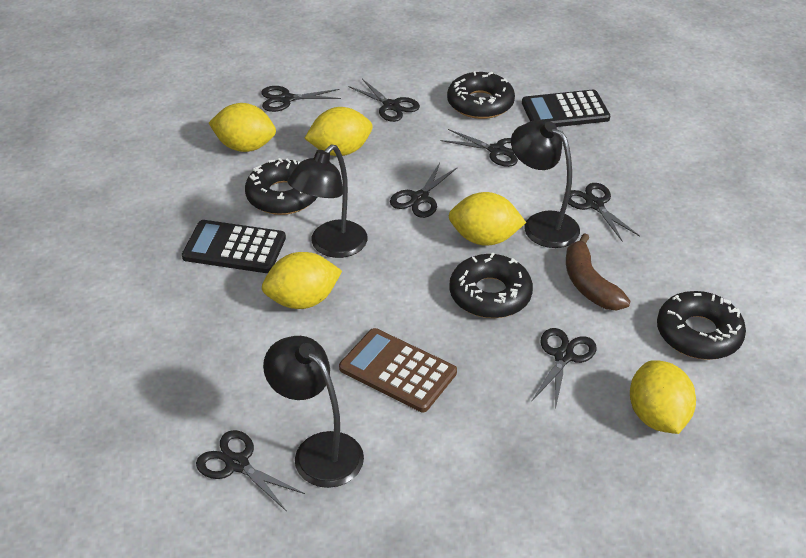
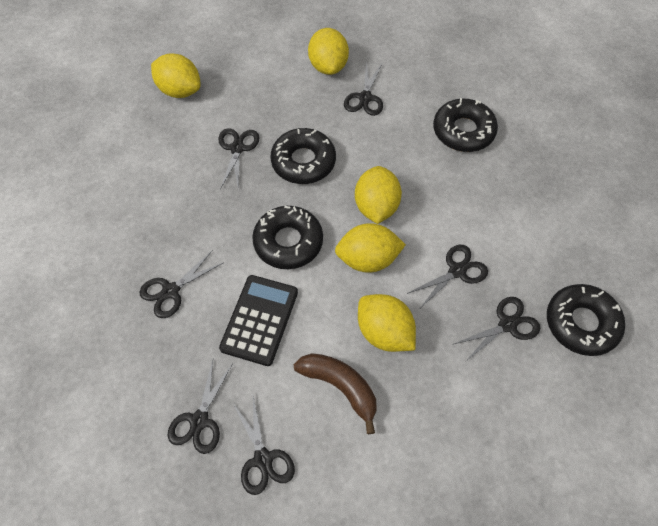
black calculator: 2 -> 1
black lamp: 3 -> 0
brown calculator: 1 -> 0

